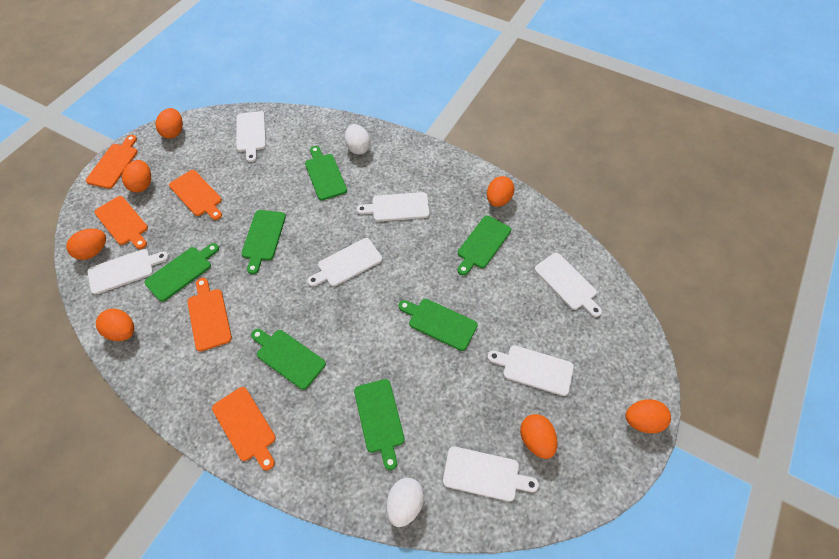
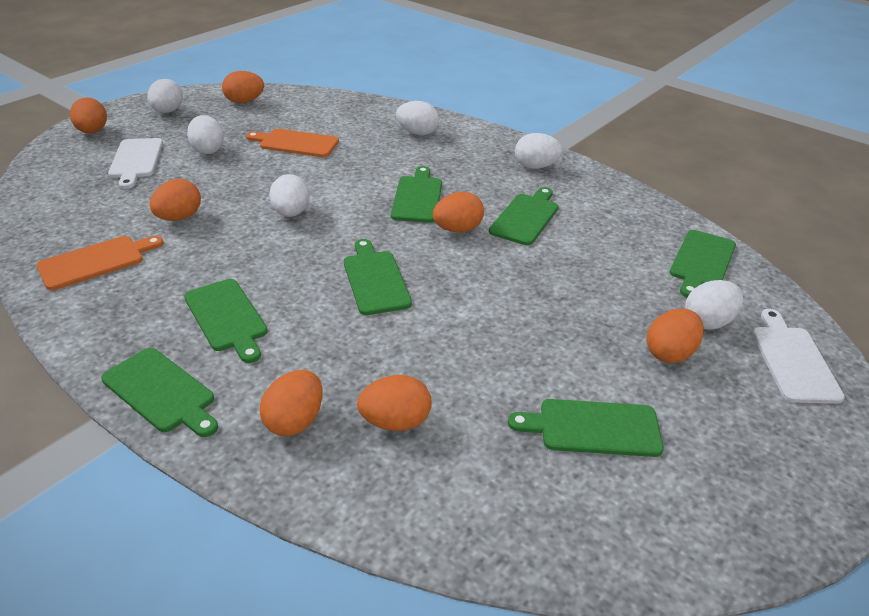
orange cutting board: 5 -> 2
white cutting board: 7 -> 2
white egg: 2 -> 6

